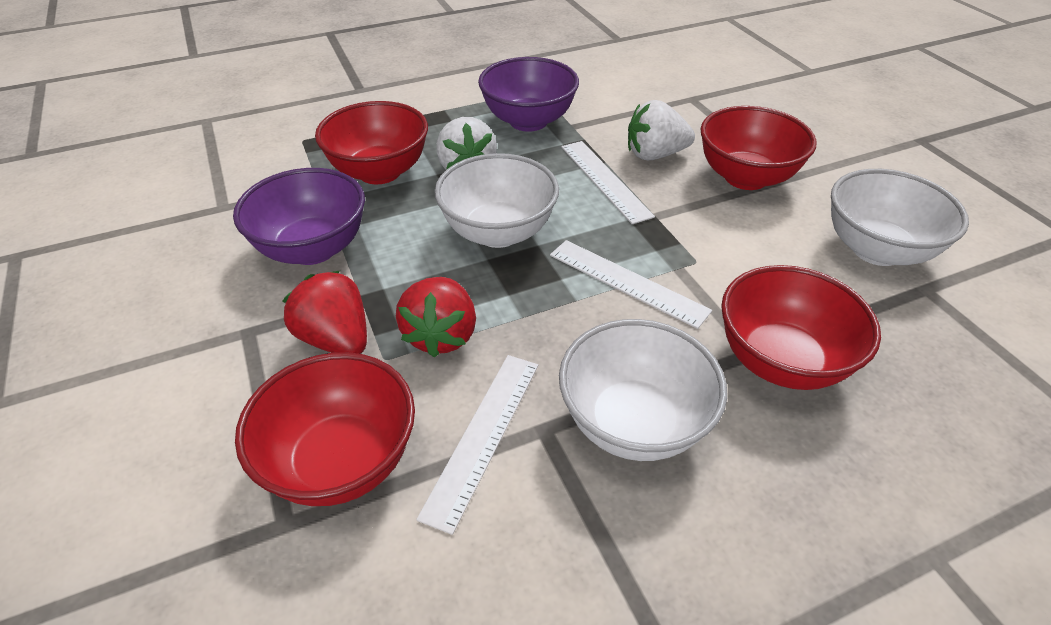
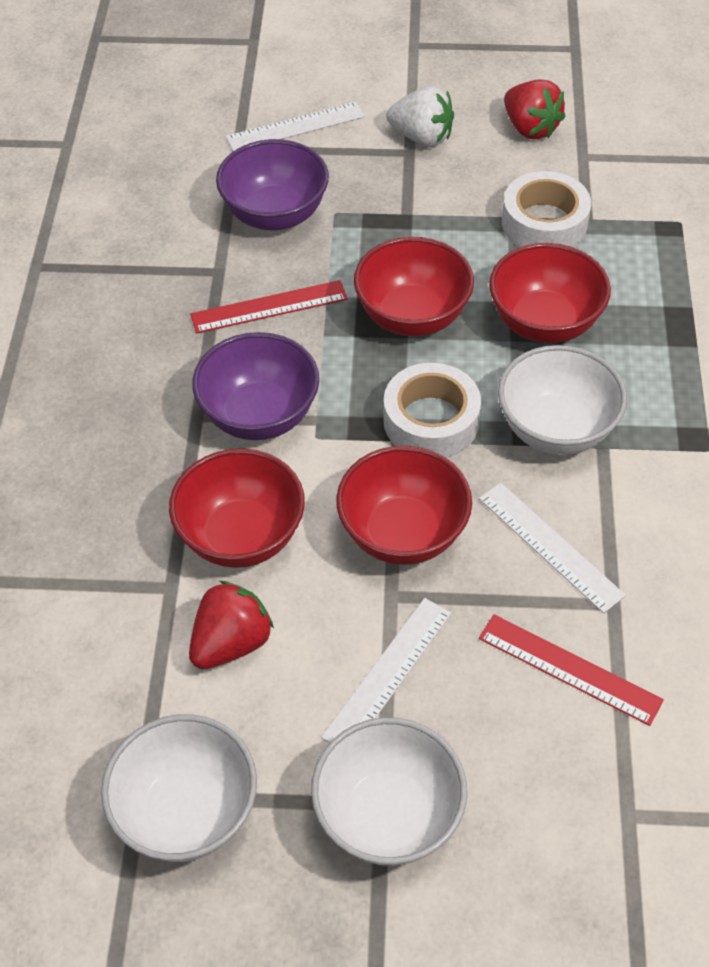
red ruler: 0 -> 2
white strawberry: 2 -> 1
white tape: 0 -> 2

